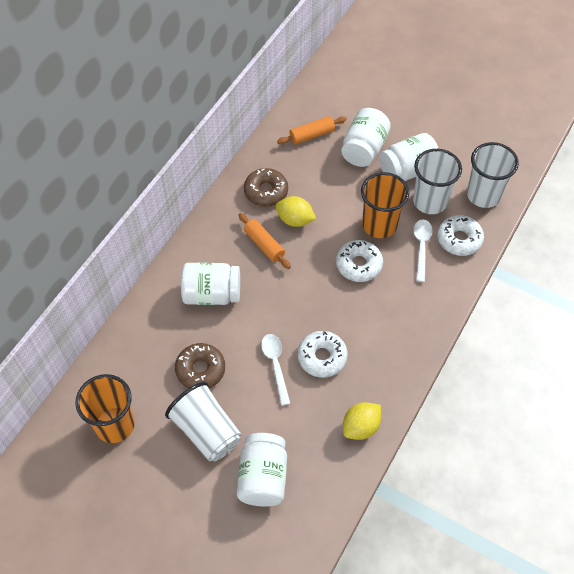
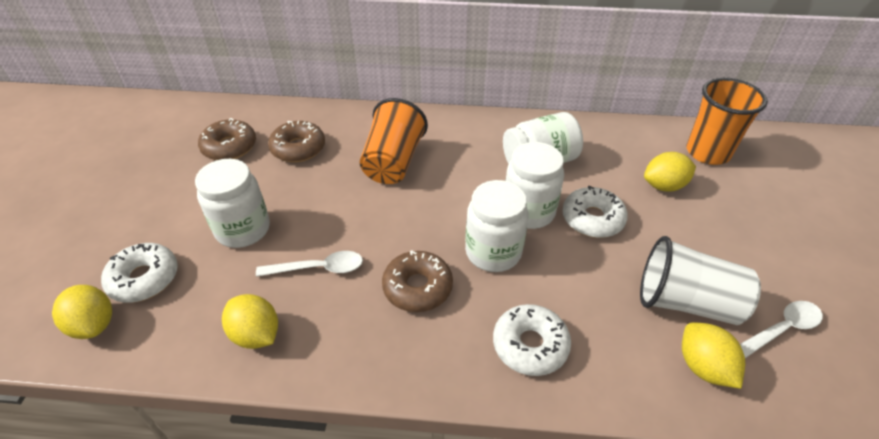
brown donut: 2 -> 3
orange rolling pin: 2 -> 0
white cup: 3 -> 1
yellow lemon: 2 -> 4

